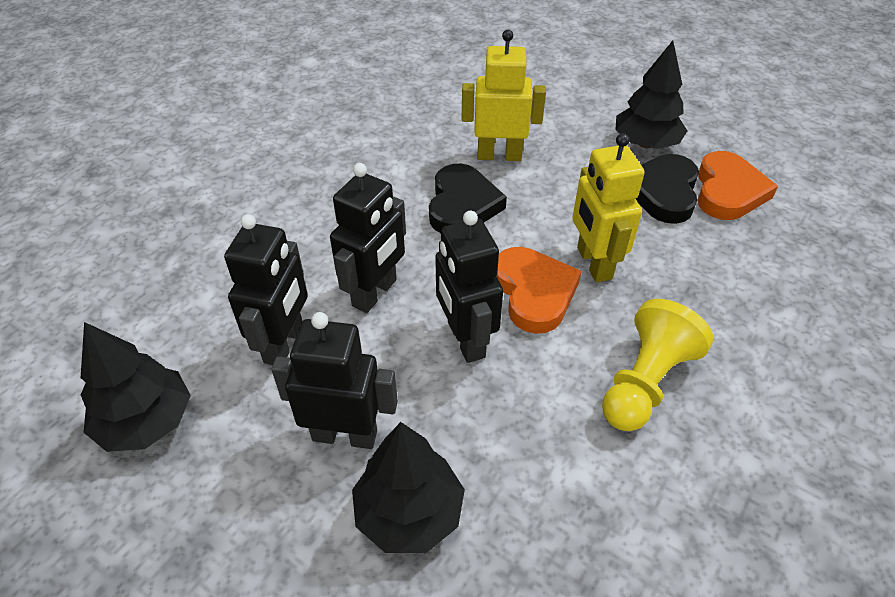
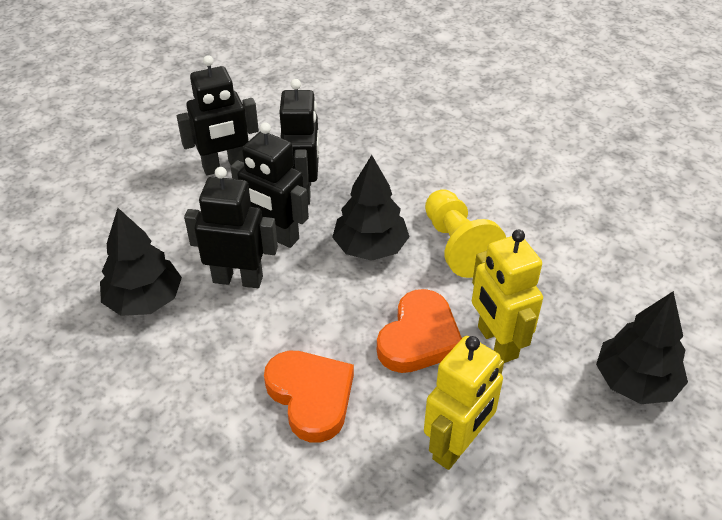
black heart: 2 -> 0

